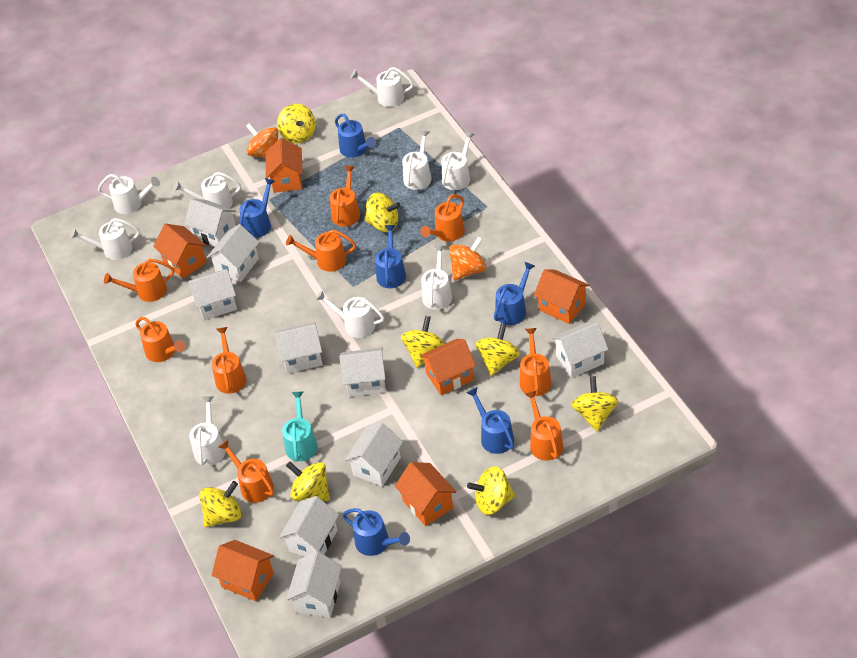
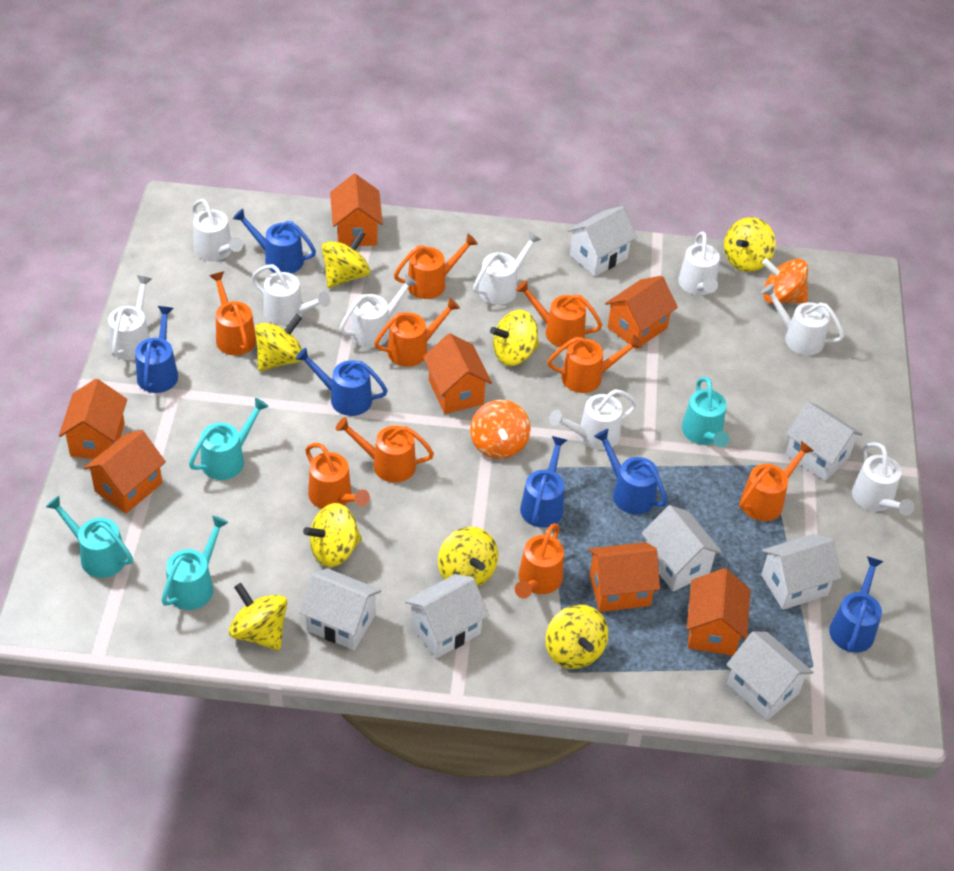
orange house: 6 -> 7
turquoise watering can: 1 -> 4
white house: 9 -> 7

